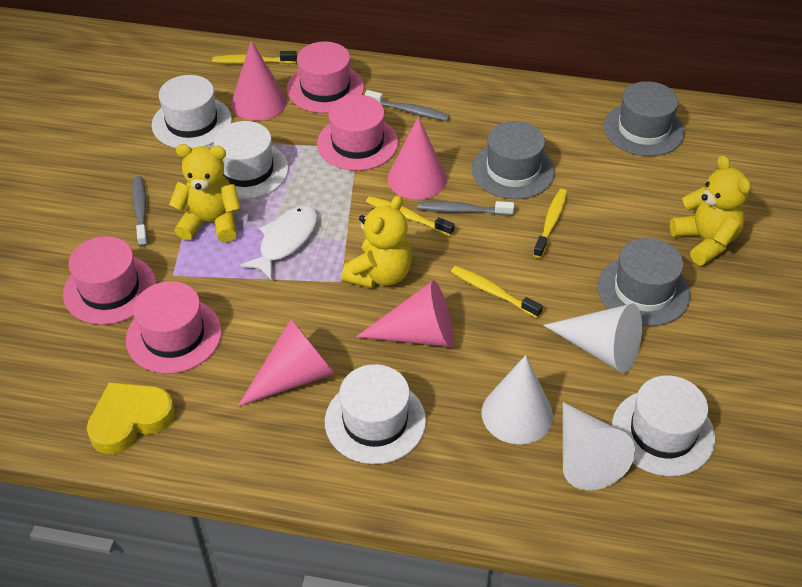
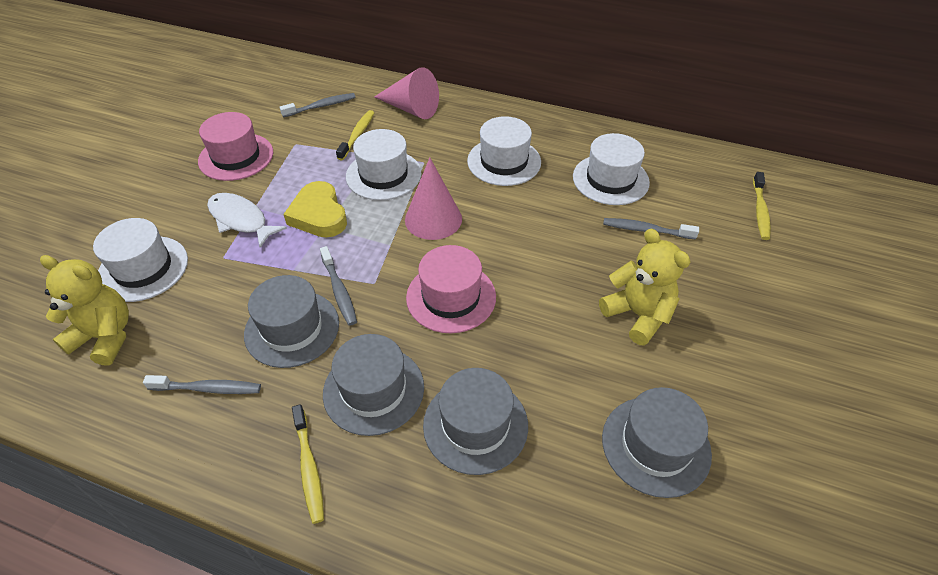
grey hat: 3 -> 4
grey toothbrush: 3 -> 4
pink cone: 4 -> 2
pink hat: 4 -> 2
white cone: 3 -> 0
yellow teddy bear: 3 -> 2
yellow toothbrush: 4 -> 3

